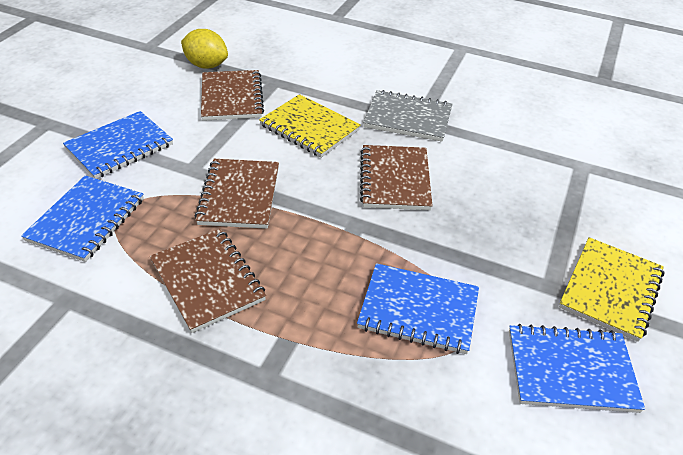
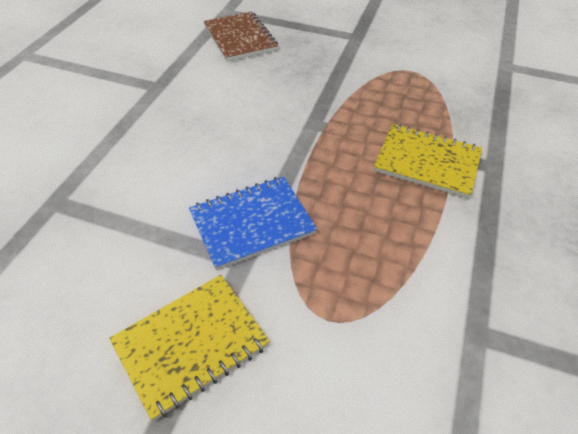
blue notebook: 4 -> 1
brown notebook: 4 -> 1
grey notebook: 1 -> 0
yellow lemon: 1 -> 0

